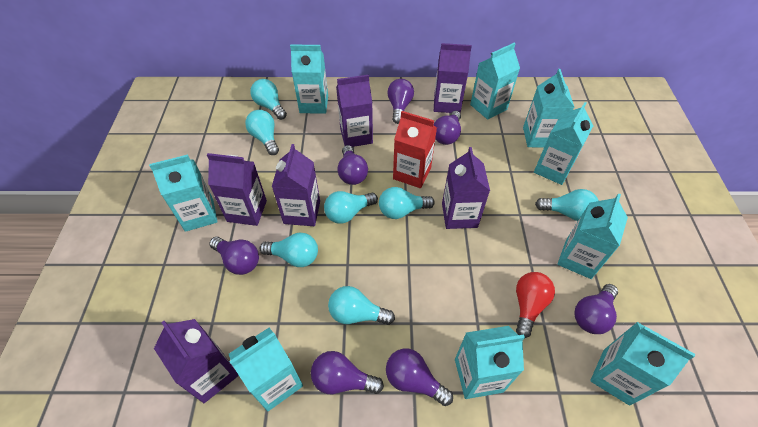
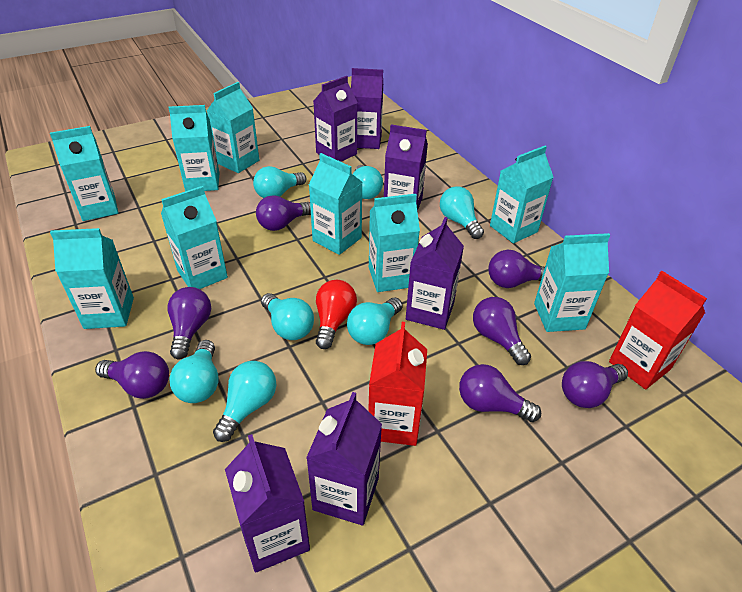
red carton: 1 -> 2

